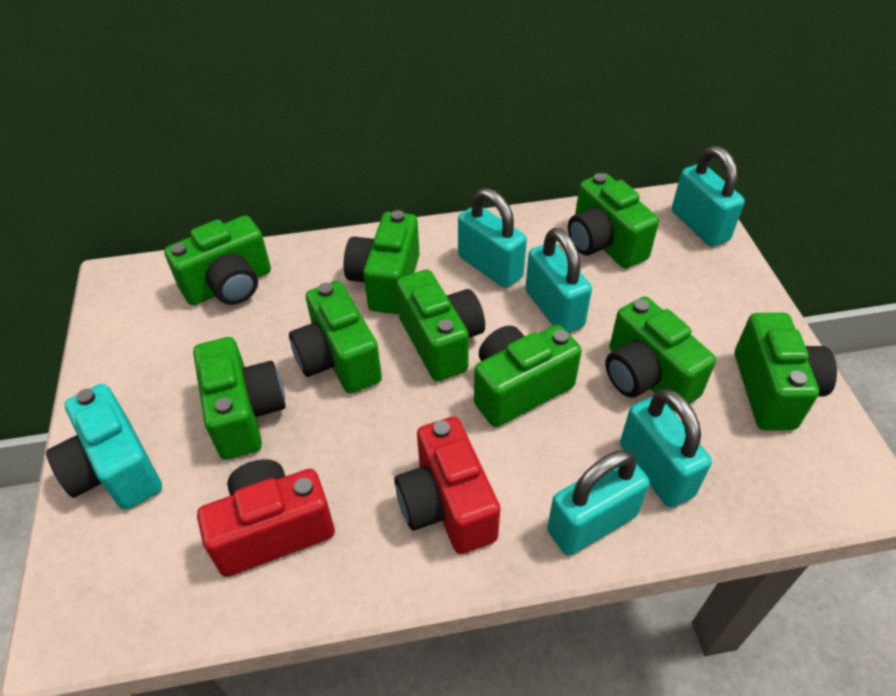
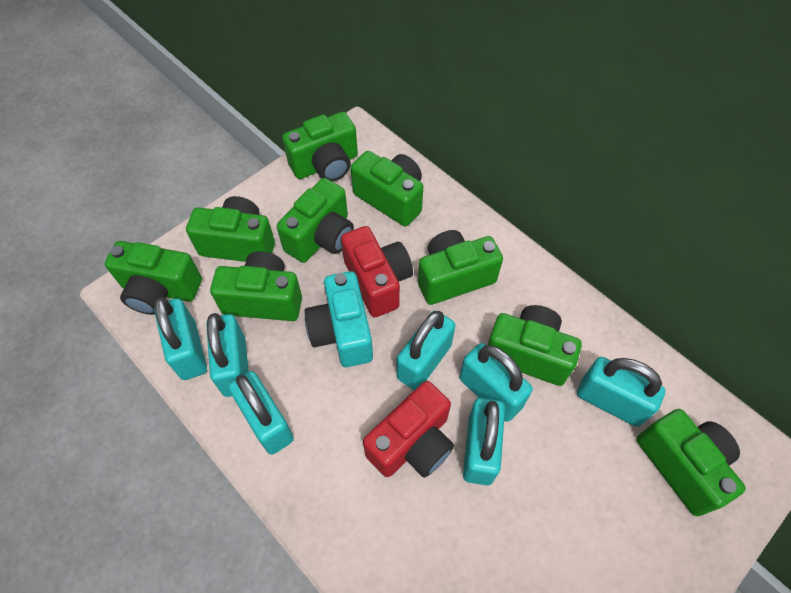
turquoise padlock: 5 -> 7

